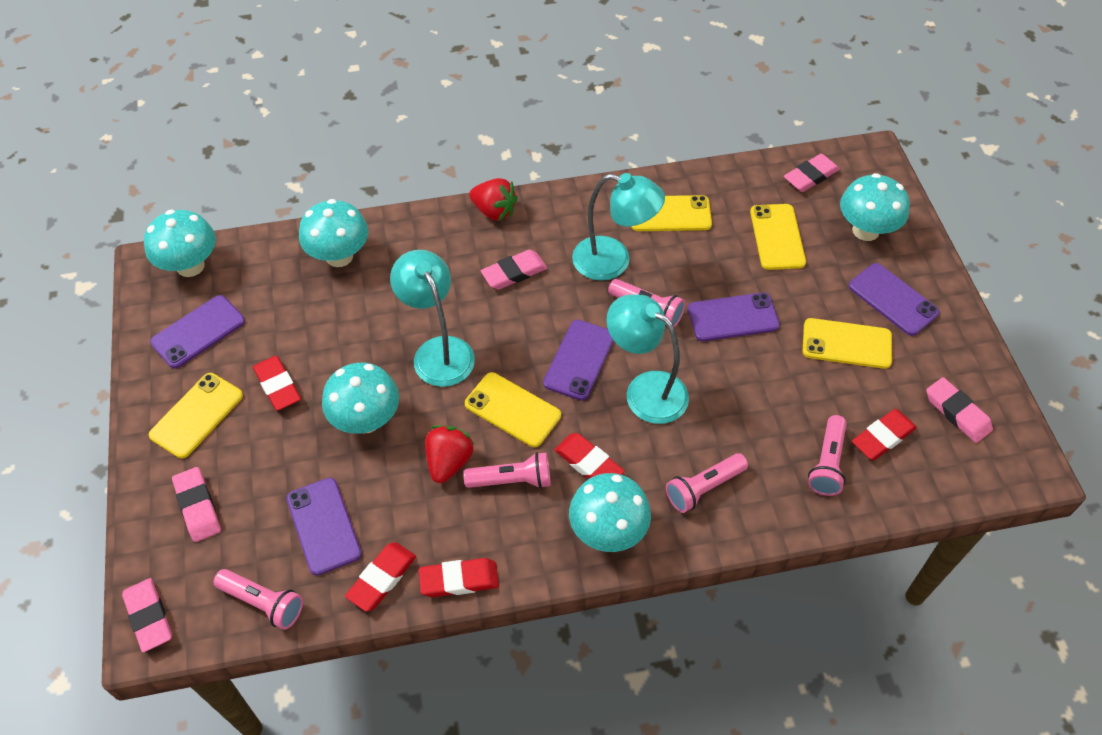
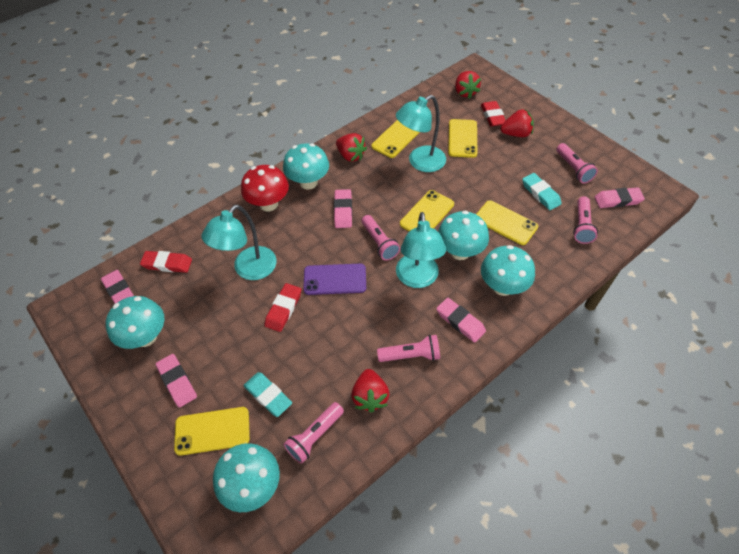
purple phone: 5 -> 1
red eraser: 5 -> 3
red mushroom: 0 -> 1
red strawberry: 2 -> 4
turquoise eraser: 0 -> 2

